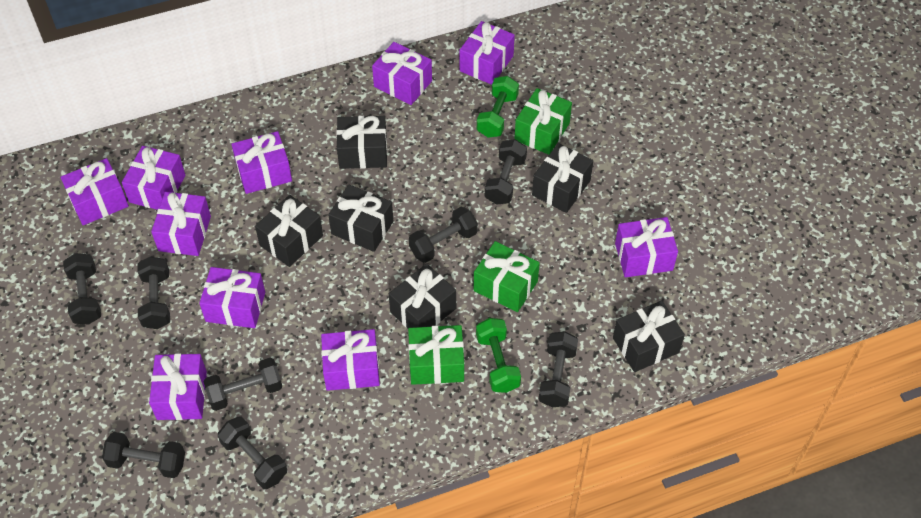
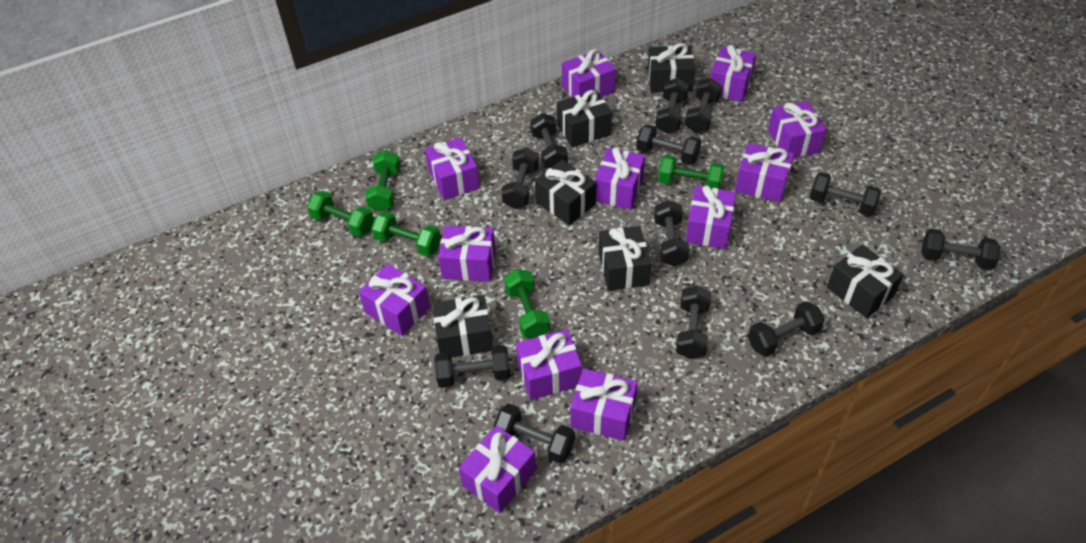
black dumbbell: 8 -> 12
green dumbbell: 2 -> 5
green gift: 3 -> 0
purple gift: 10 -> 12

